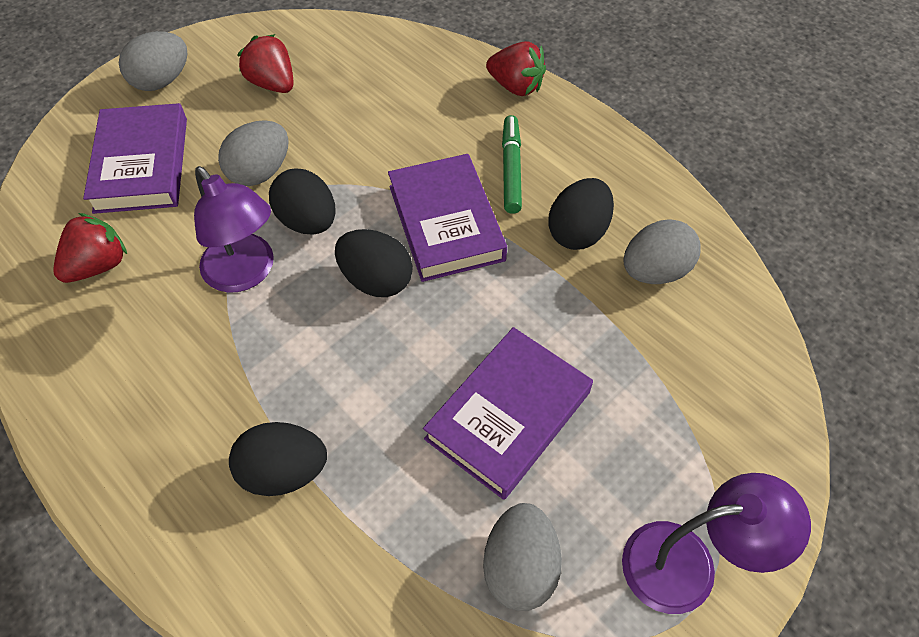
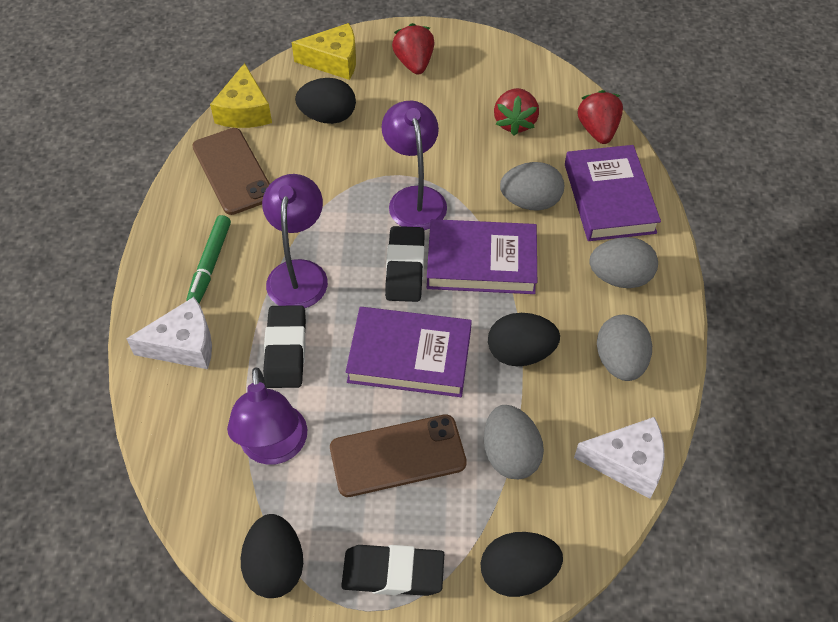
black eraser: 0 -> 3
brown phone: 0 -> 2
purple lamp: 2 -> 3
white cheese: 0 -> 2
yellow cheese: 0 -> 2

